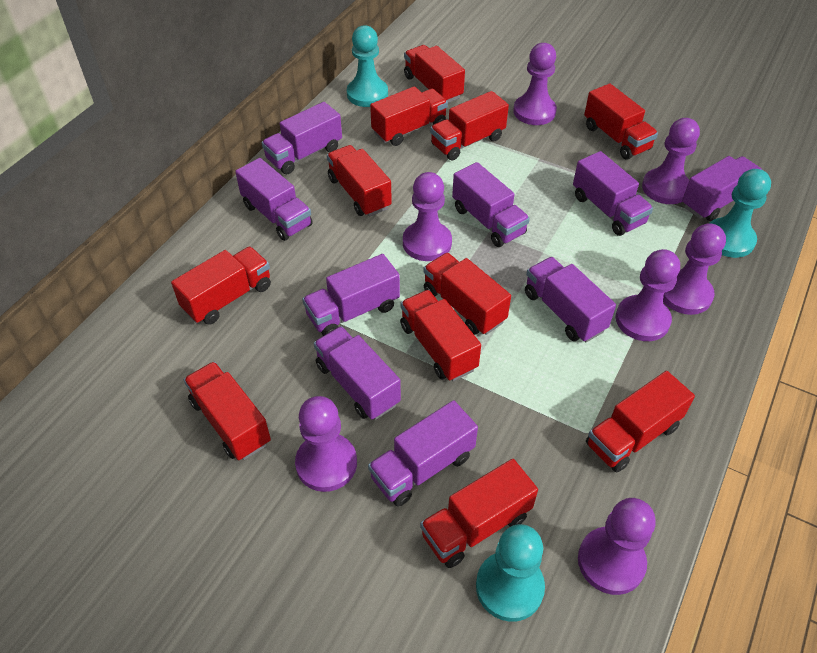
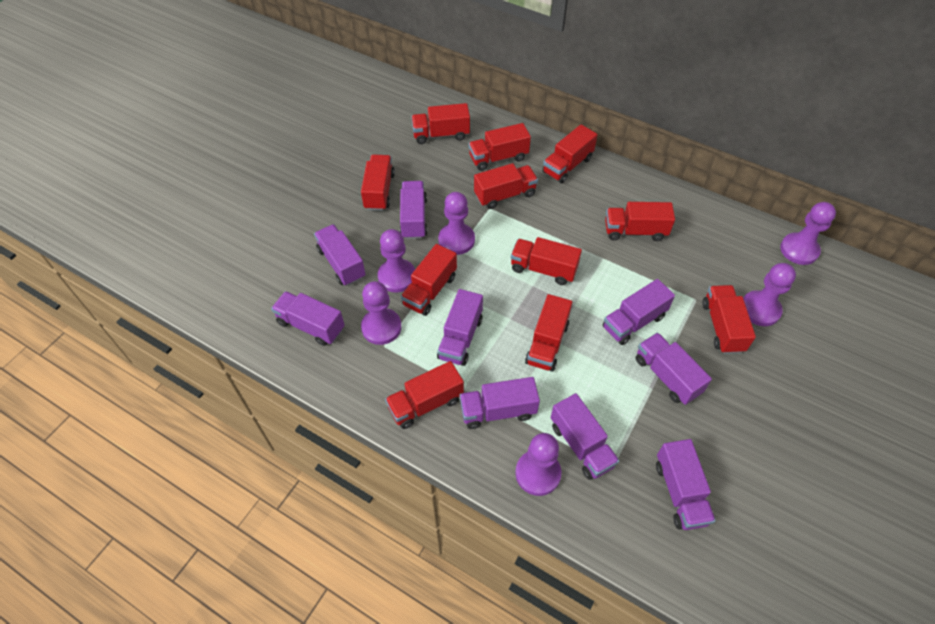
purple pawn: 7 -> 6
turquoise pawn: 3 -> 0

